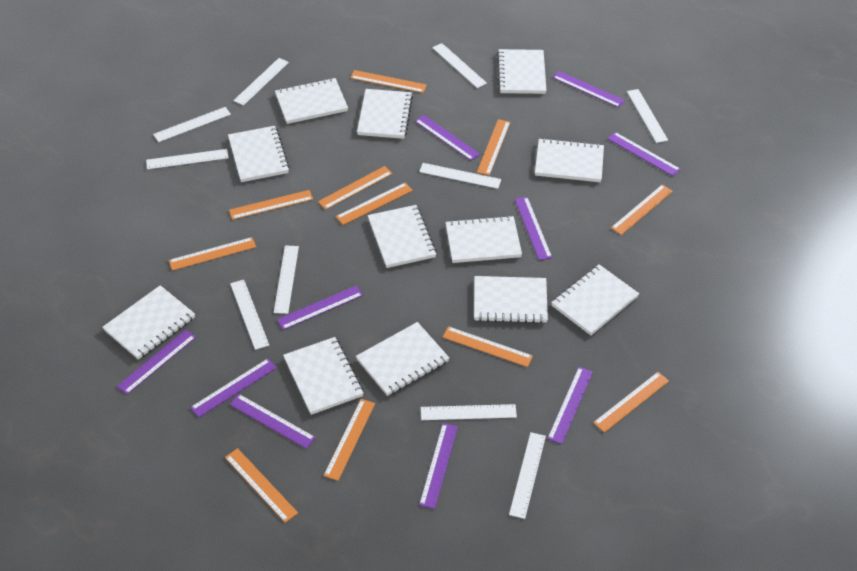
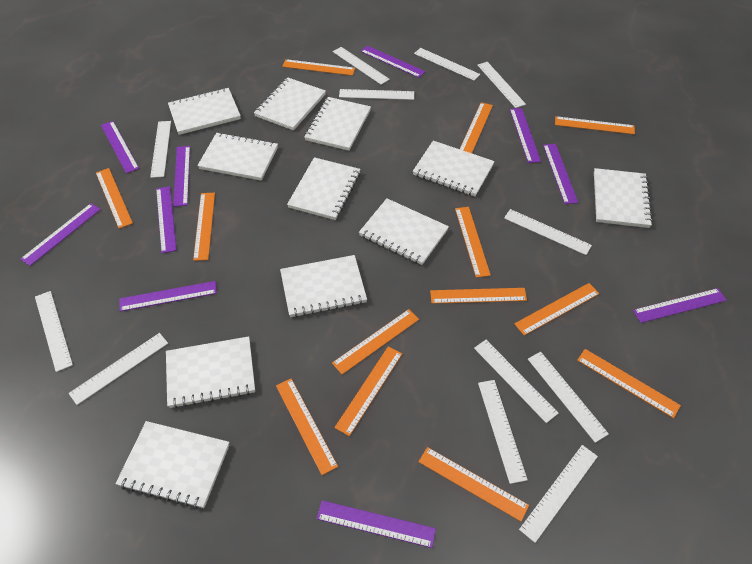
orange ruler: 11 -> 13
white notebook: 12 -> 11
white ruler: 10 -> 12

